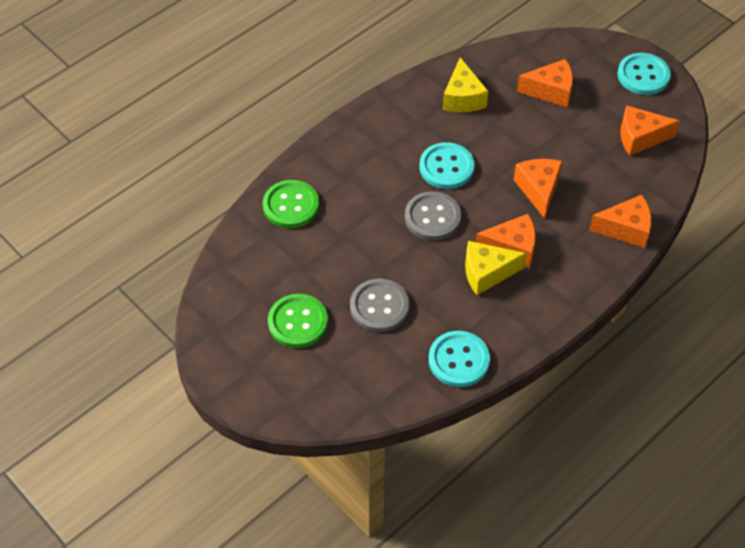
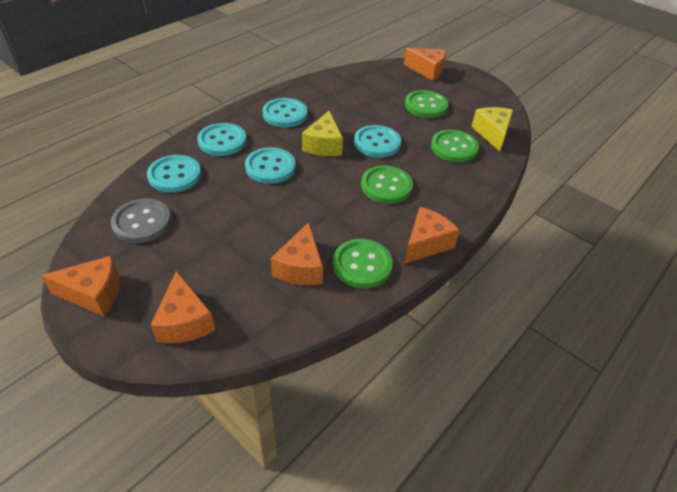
green button: 2 -> 4
grey button: 2 -> 1
turquoise button: 3 -> 5

